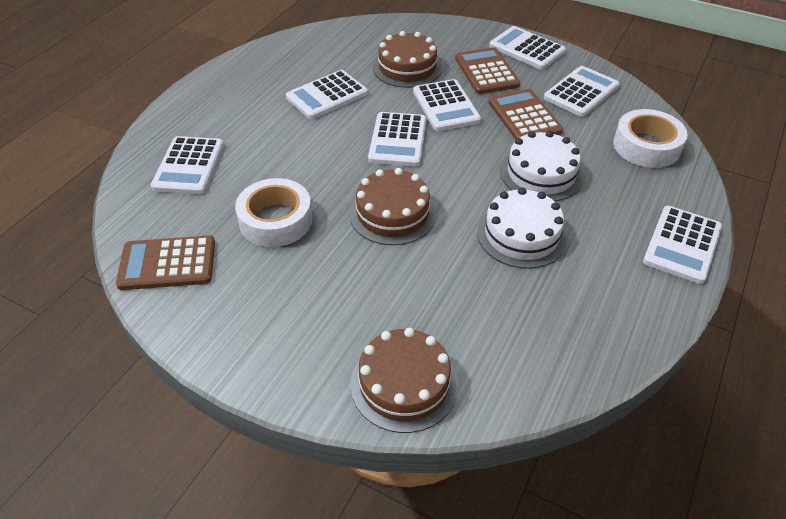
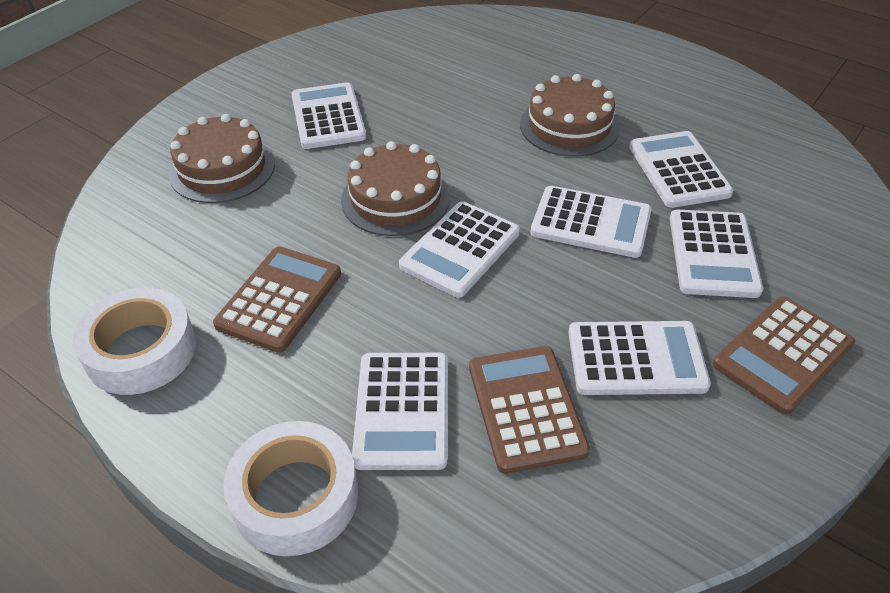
white cake: 2 -> 0

